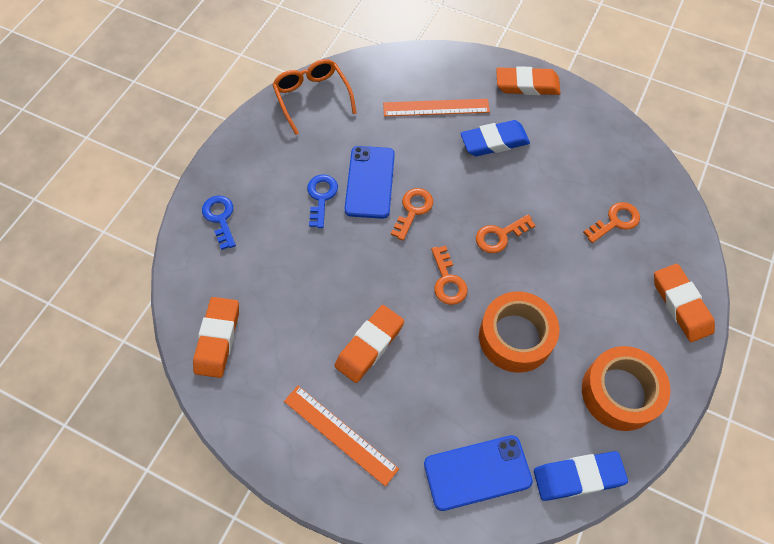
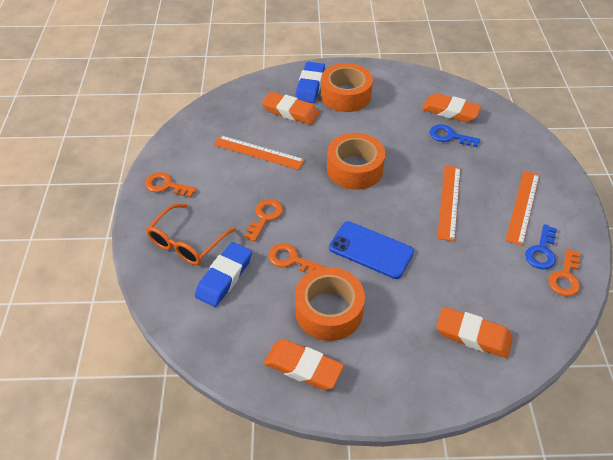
blue phone: 2 -> 1
orange ruler: 2 -> 3
orange tape: 2 -> 3

